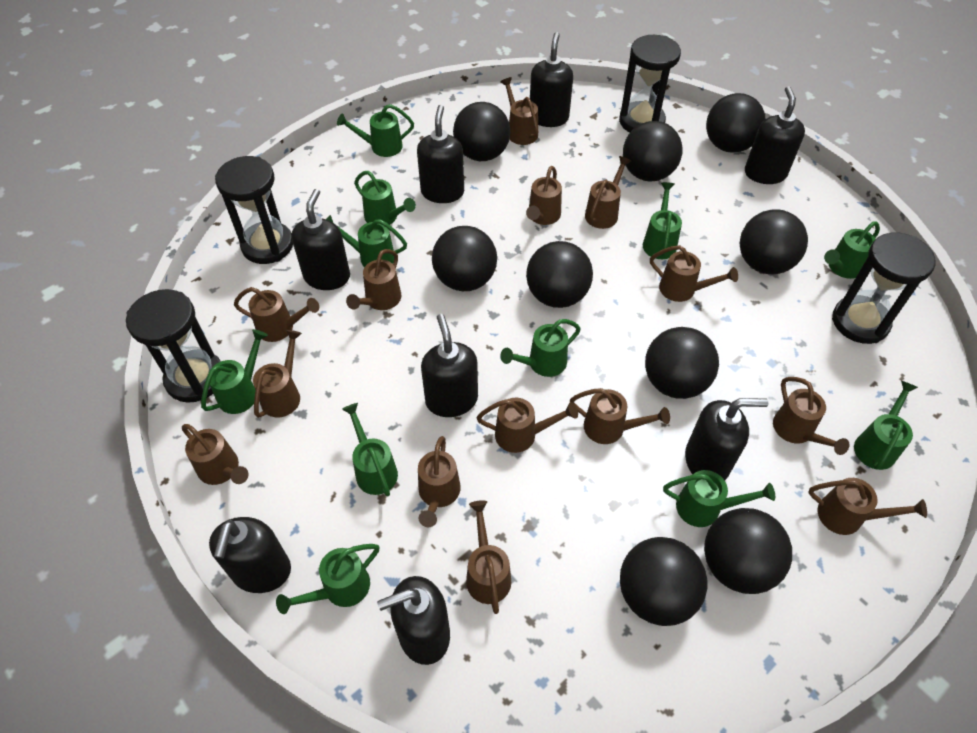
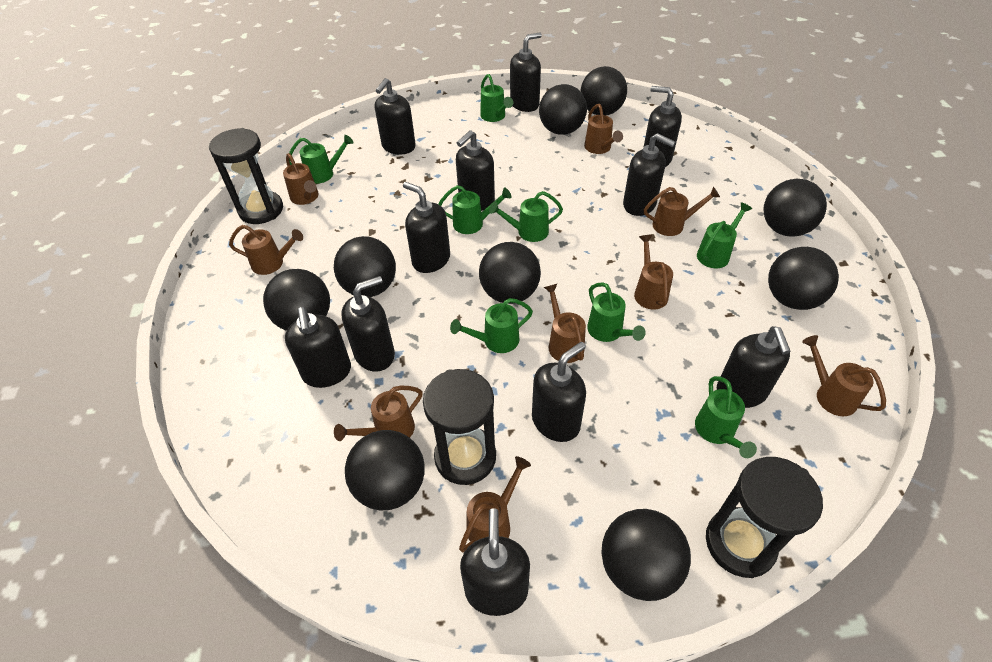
black hourglass: 4 -> 3
black soap dispenser: 8 -> 11
brown watering can: 14 -> 9
green watering can: 11 -> 8

